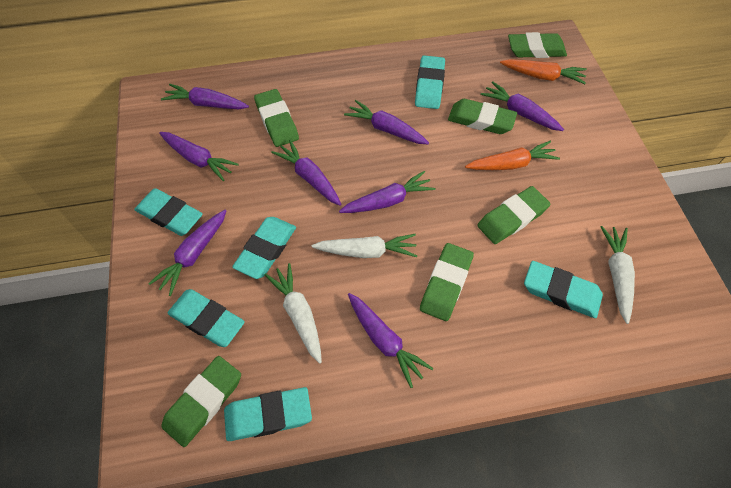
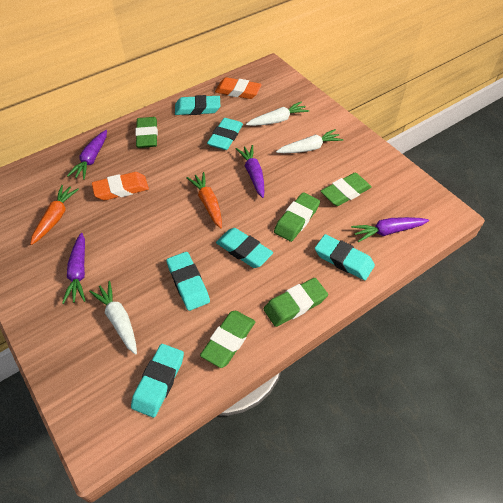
green eraser: 6 -> 5
orange eraser: 0 -> 2
purple carrot: 8 -> 4

